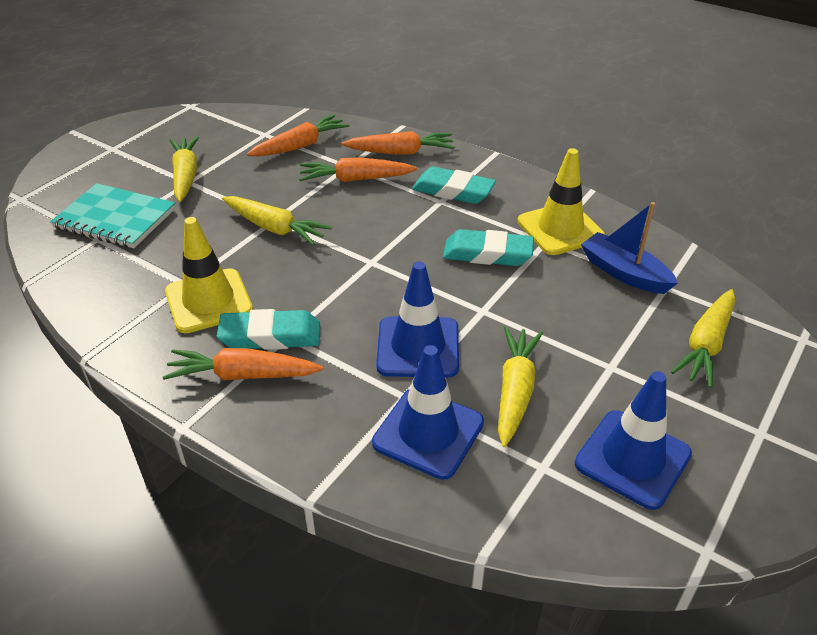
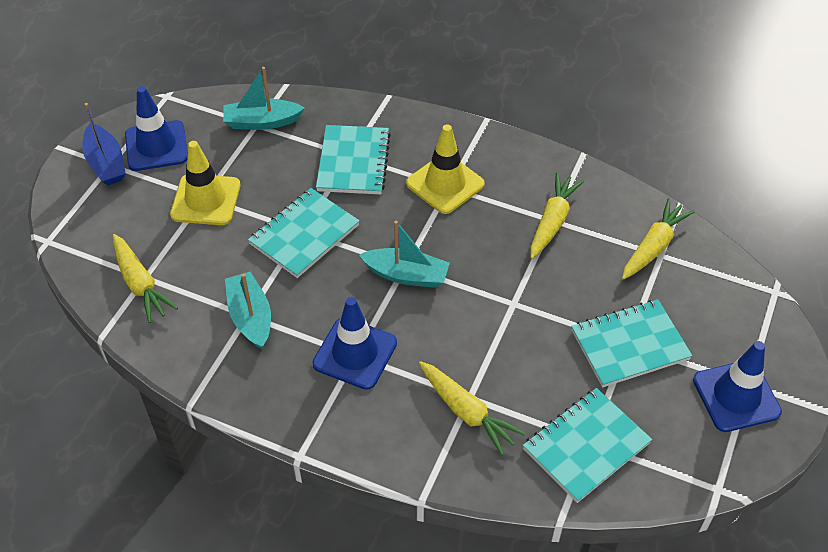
orange carrot: 4 -> 0
turquoise boat: 0 -> 3
turquoise eraser: 3 -> 0
turquoise notebook: 1 -> 4

